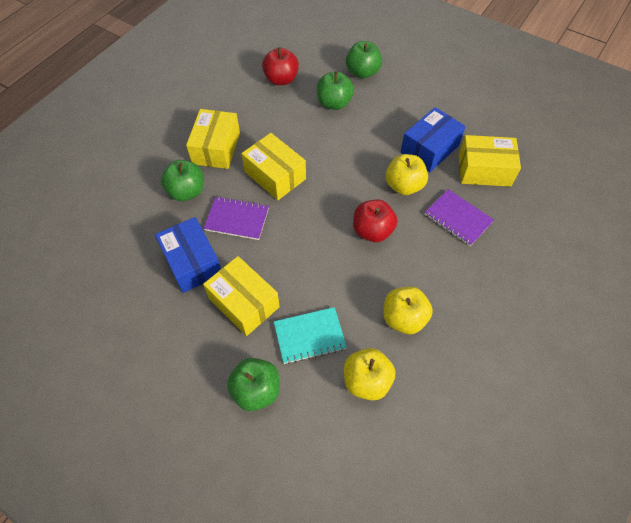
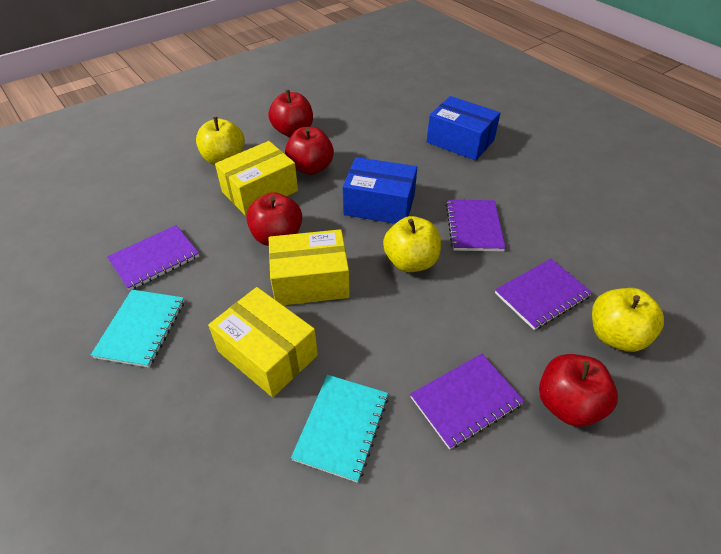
green apple: 4 -> 0
purple notebook: 2 -> 4
red apple: 2 -> 4
turquoise notebook: 1 -> 2
yellow box: 4 -> 3

